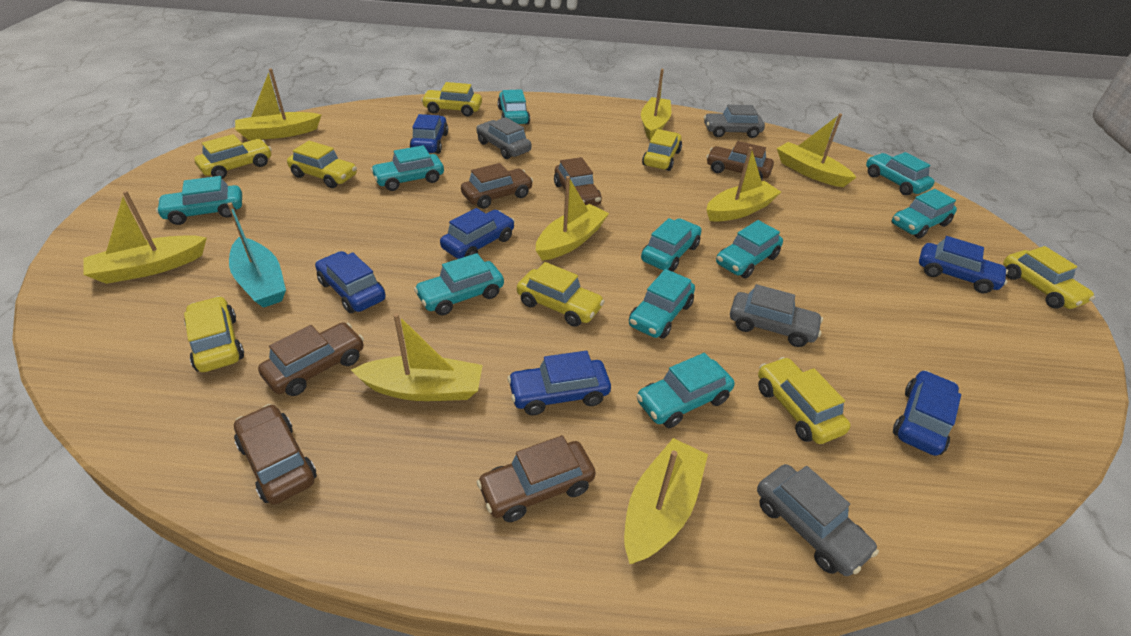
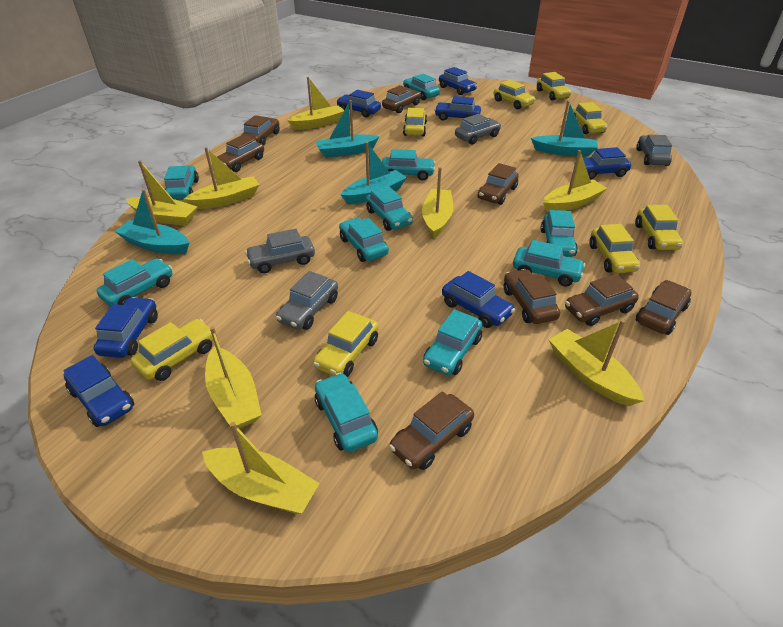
blue car: 6 -> 7
brown car: 6 -> 8
turquoise boat: 1 -> 4

